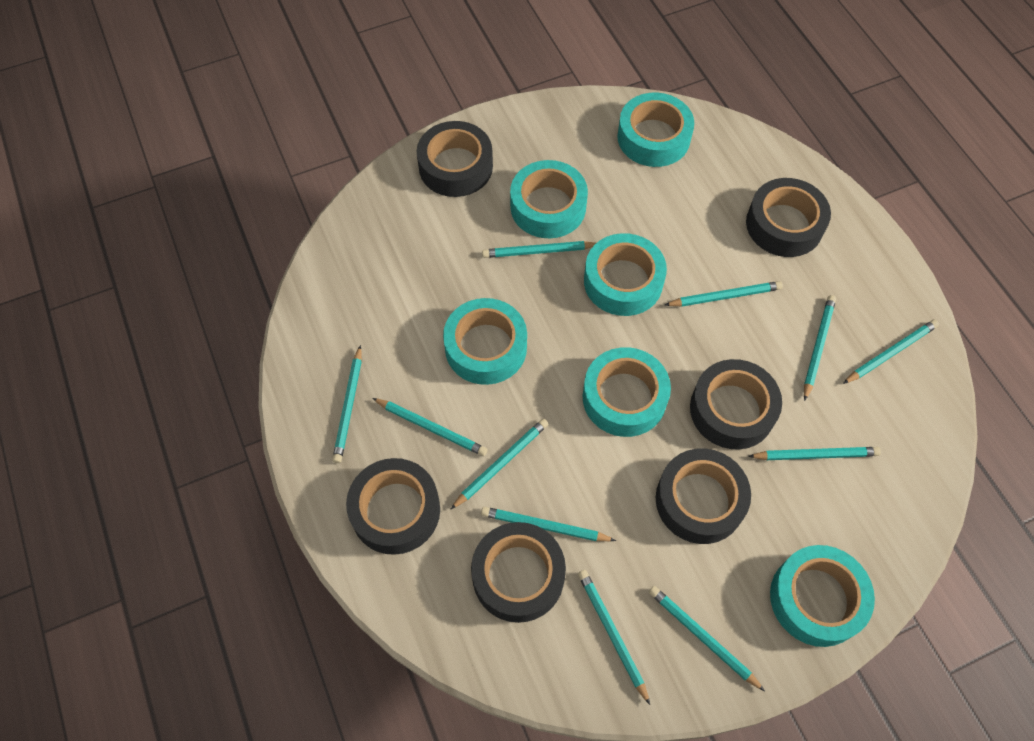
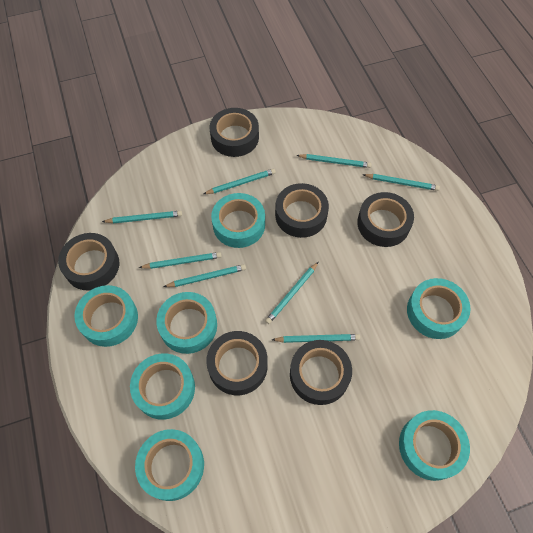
turquoise pencil: 11 -> 8
turquoise tape: 6 -> 7

